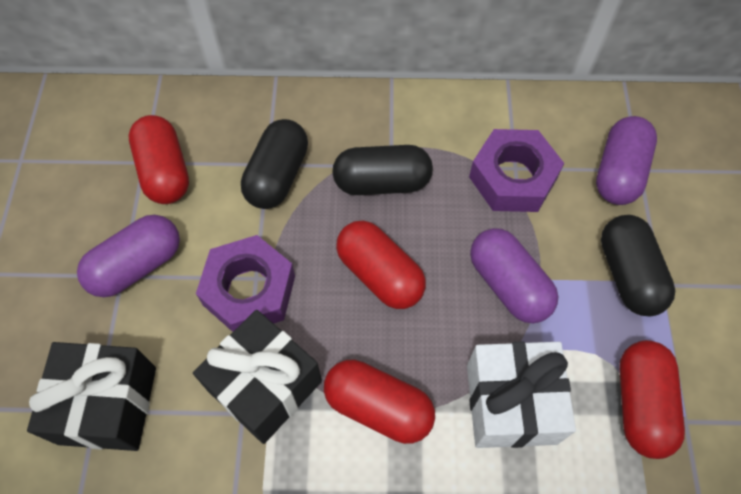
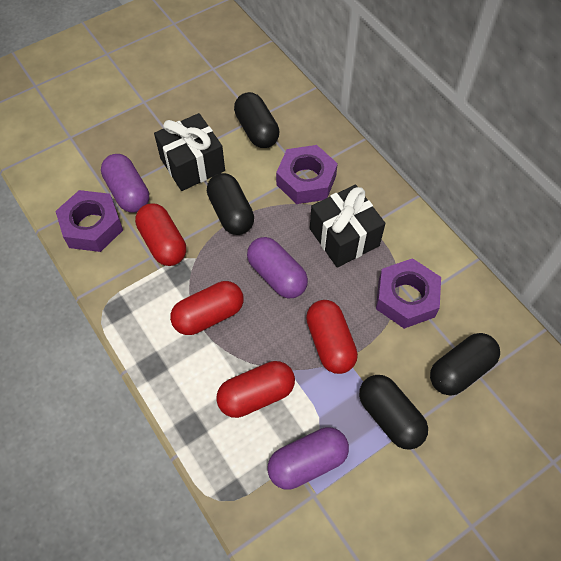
black capsule: 3 -> 4
purple nut: 2 -> 3
white gift: 1 -> 0

